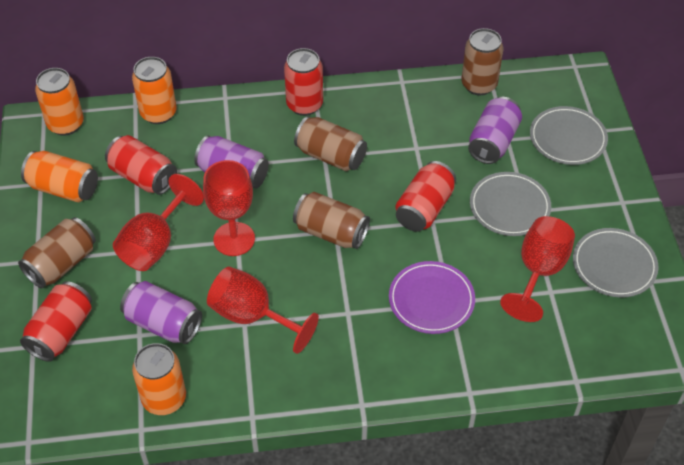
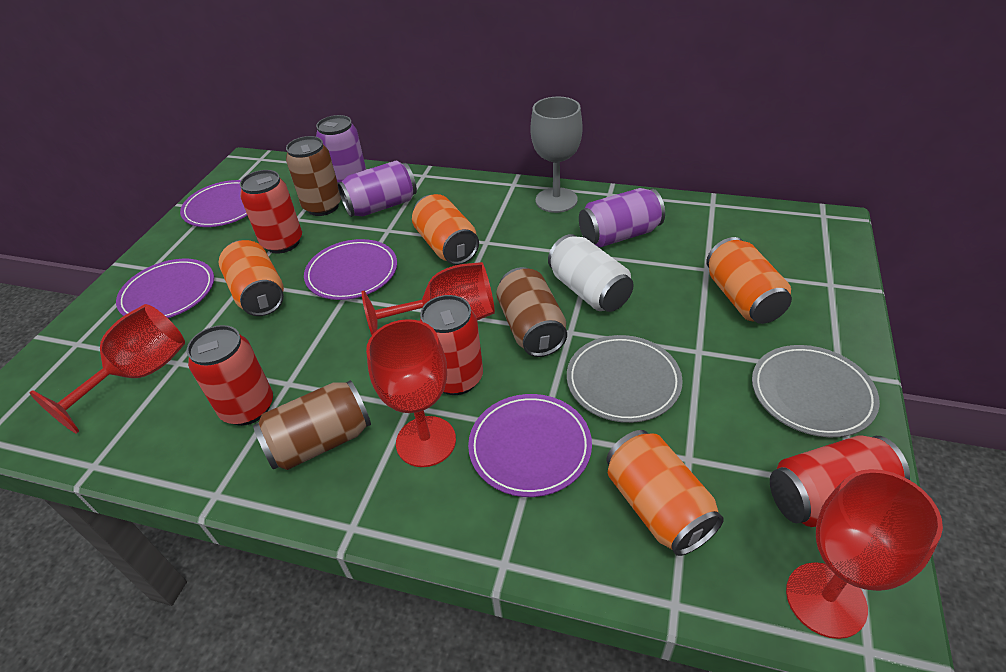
brown can: 4 -> 3
grey goblet: 0 -> 1
grey plate: 3 -> 2
purple plate: 1 -> 4
white can: 0 -> 1

